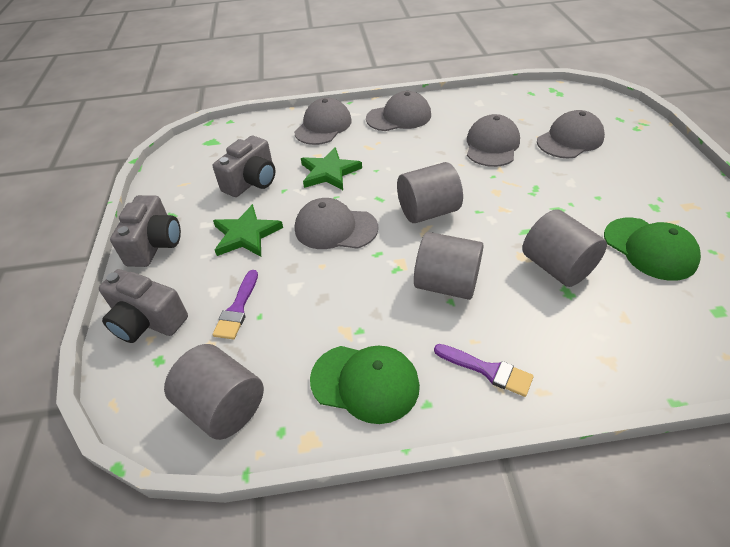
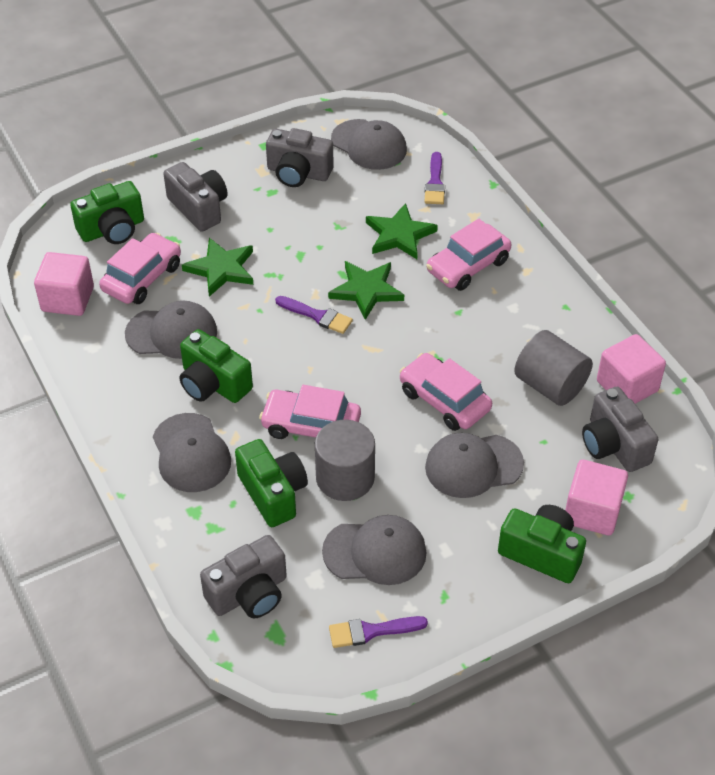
green camera: 0 -> 4
green cap: 2 -> 0
green star: 2 -> 3
grey camera: 3 -> 4
grey cylinder: 4 -> 2
pink car: 0 -> 4
pink cube: 0 -> 3
purple brush: 2 -> 3

